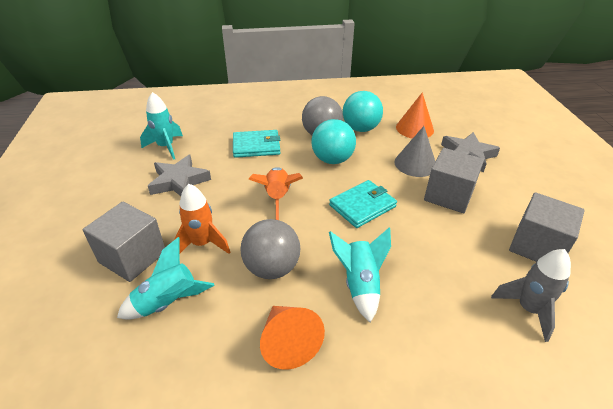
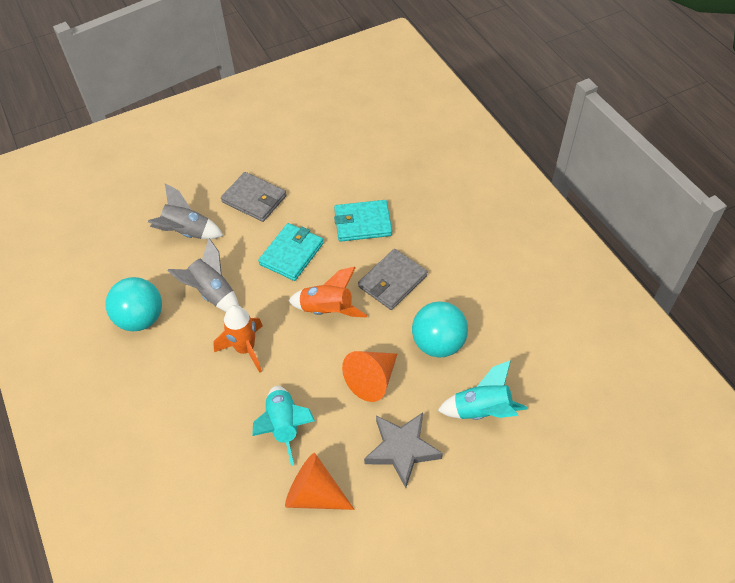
grey ball: 2 -> 0
grey cone: 1 -> 0
grey cube: 3 -> 0
grey rocket: 1 -> 2
grey star: 2 -> 1
grey wallet: 0 -> 2
turquoise rocket: 3 -> 2

